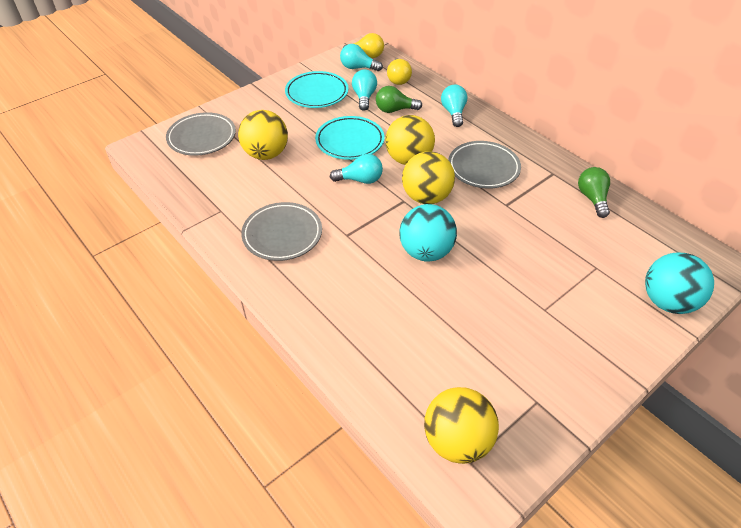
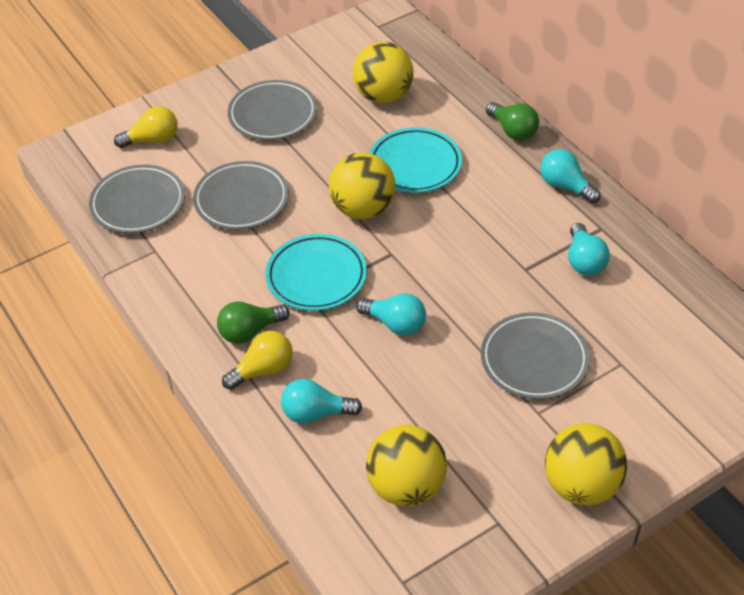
grey plate: 3 -> 4
turquoise ball: 2 -> 0

